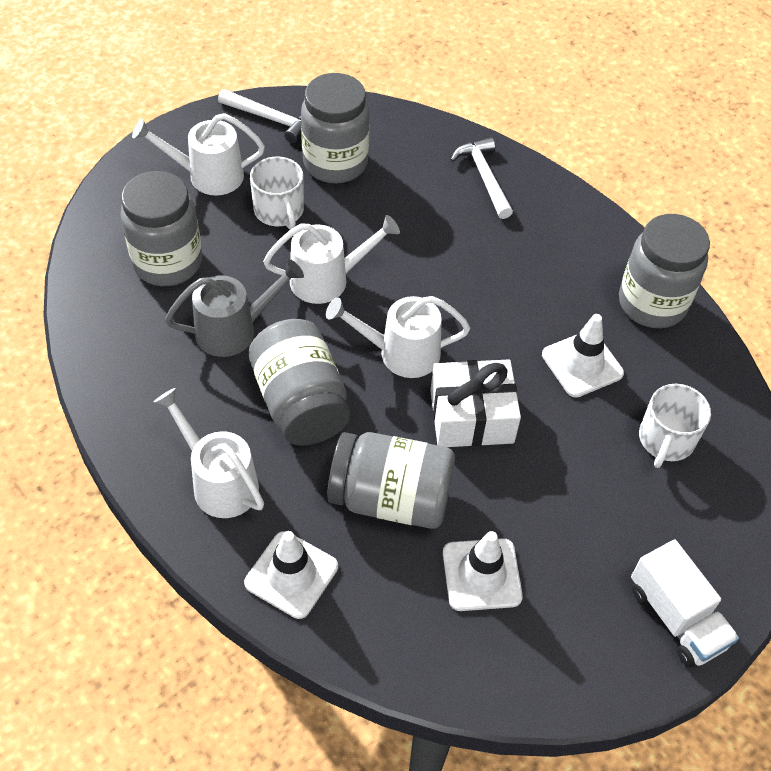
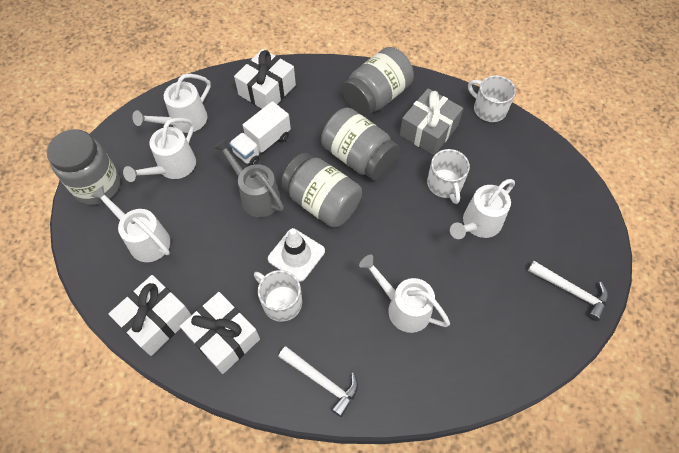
grey gift: 0 -> 1
grey jar: 5 -> 4
white gift: 1 -> 3
white mug: 2 -> 3
white traffic cone: 3 -> 1
white watering can: 4 -> 5

